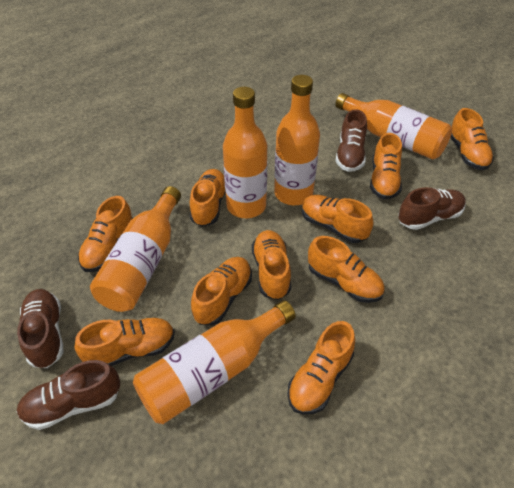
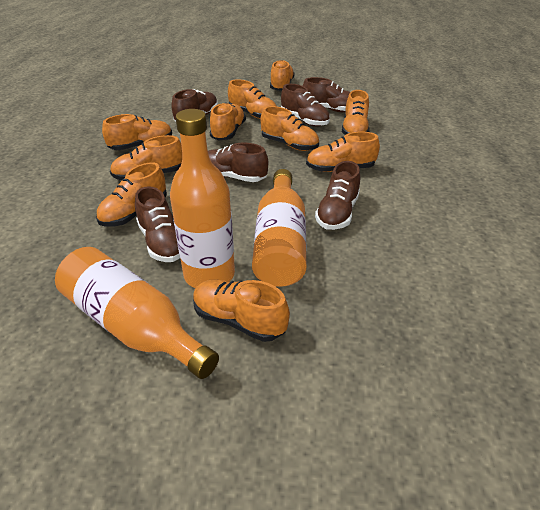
brown shoe: 4 -> 6
orange bottle: 5 -> 3

